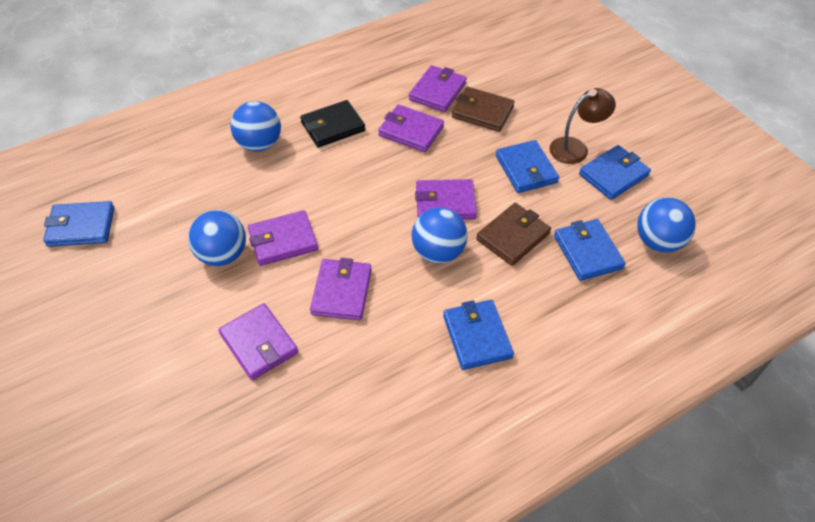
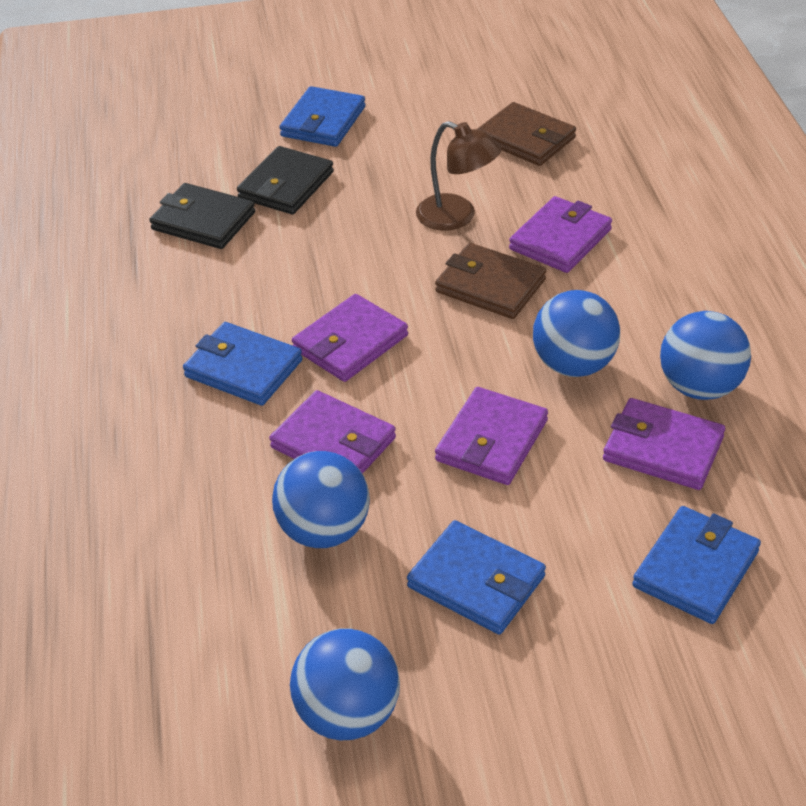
black wallet: 1 -> 2
blue wallet: 5 -> 4
purple wallet: 6 -> 5

